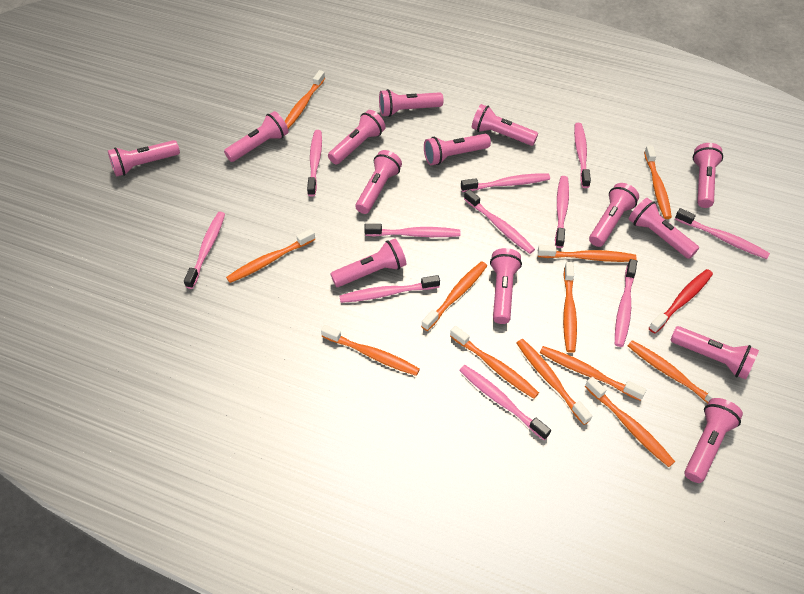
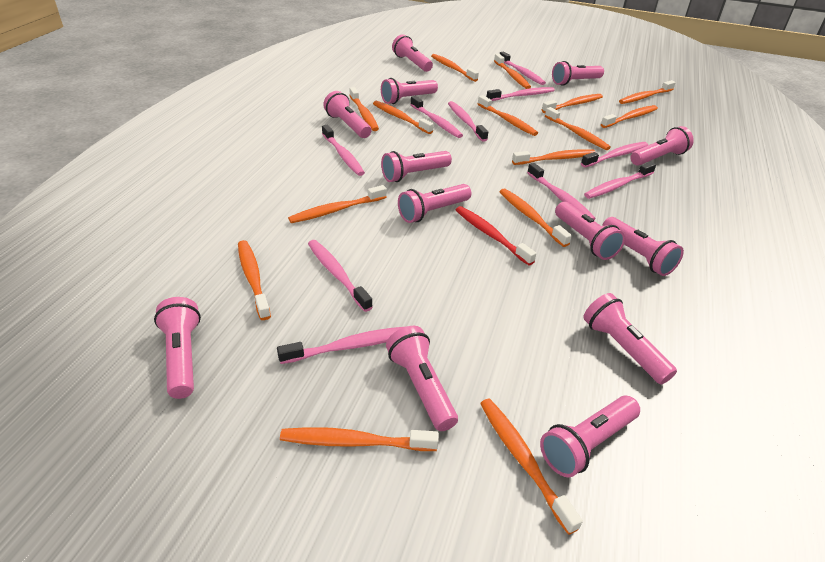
orange toothbrush: 12 -> 15
pink flashlight: 14 -> 13
pink toothbrush: 11 -> 10

